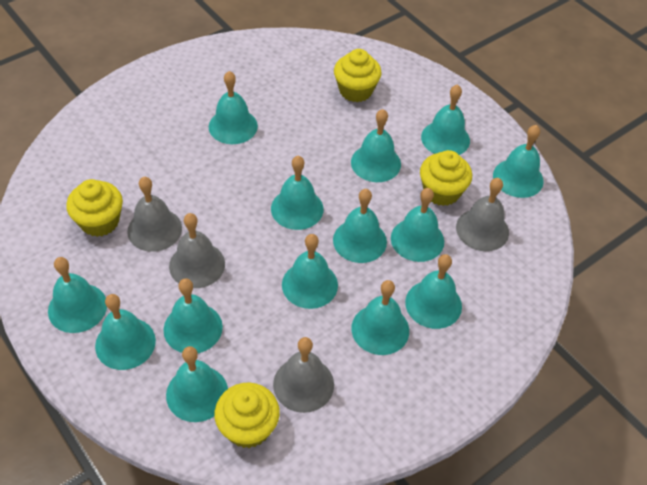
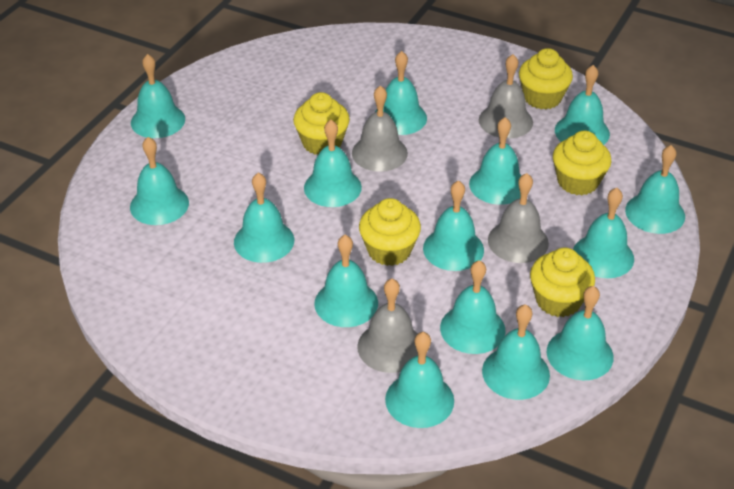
turquoise bell: 14 -> 15
yellow cupcake: 4 -> 5

